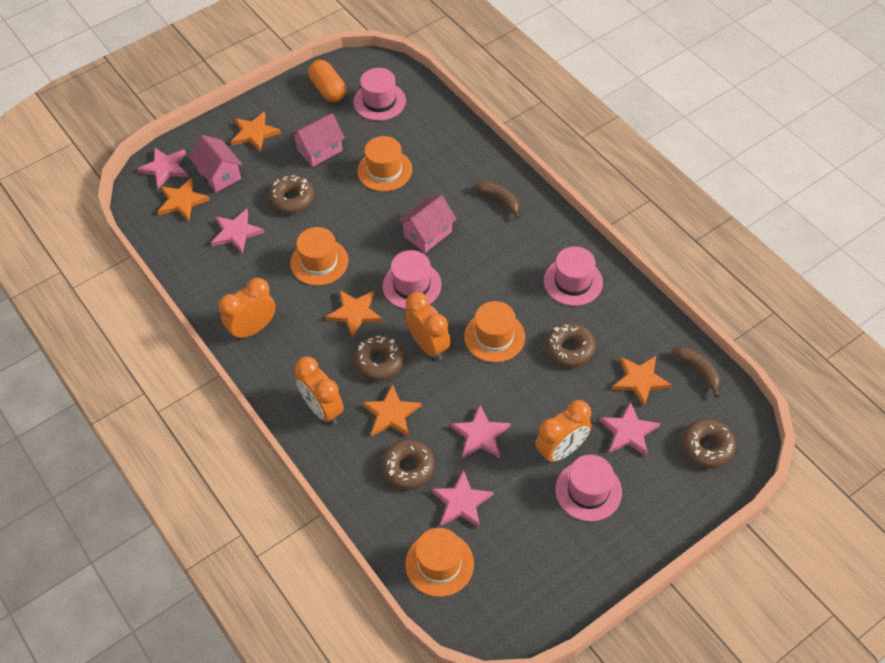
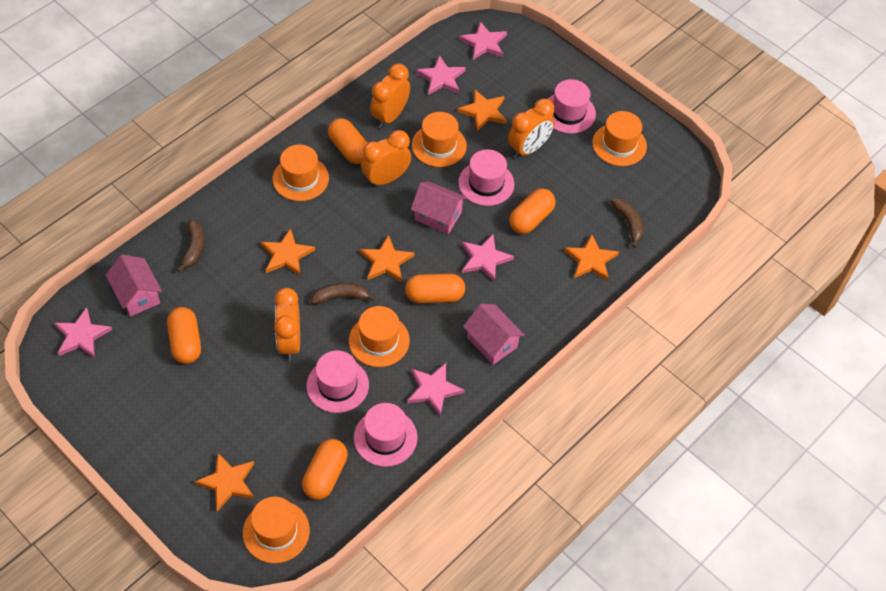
brown banana: 2 -> 3
brown donut: 5 -> 0
orange capsule: 1 -> 5
orange hat: 4 -> 5

